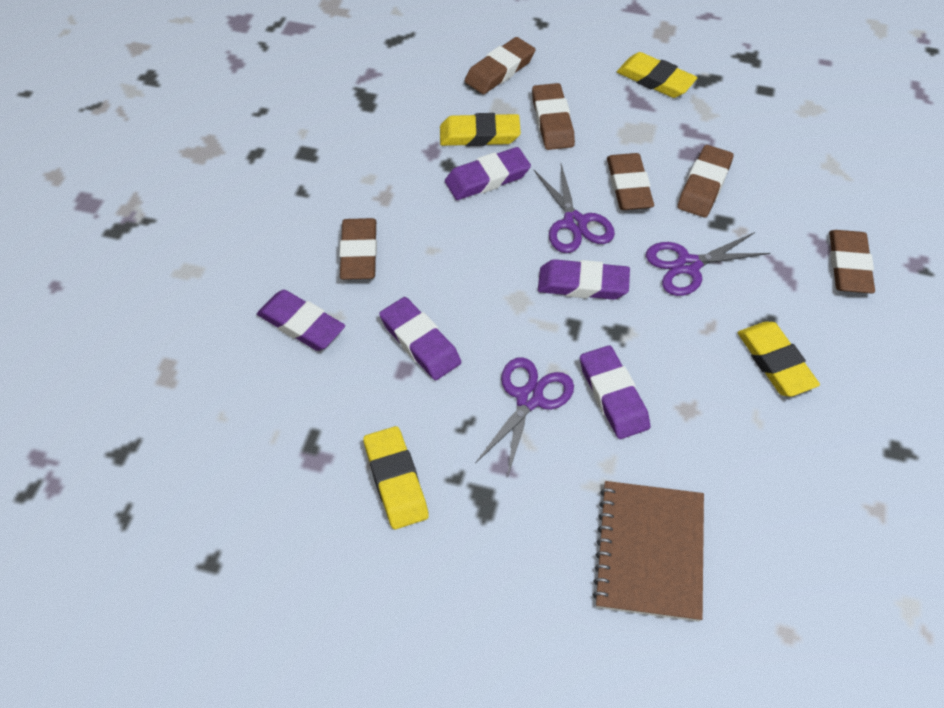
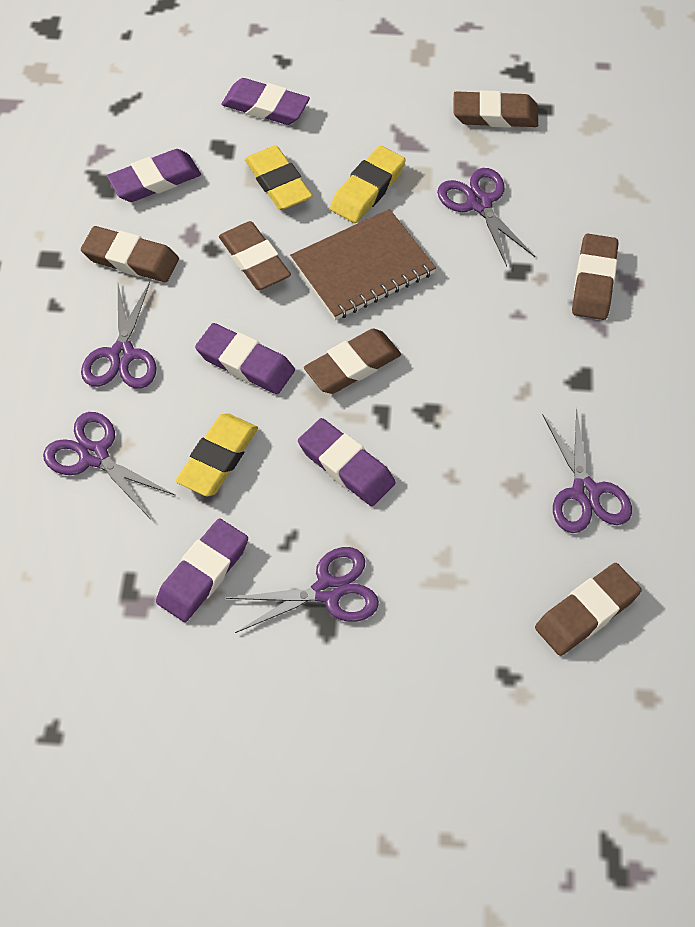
purple scissors: 3 -> 5
yellow eraser: 4 -> 3

